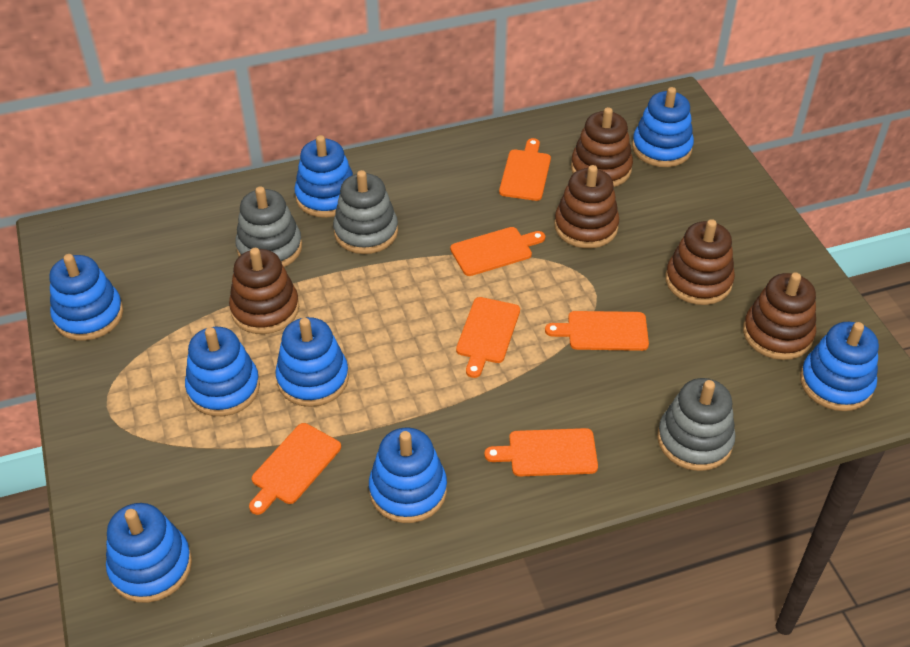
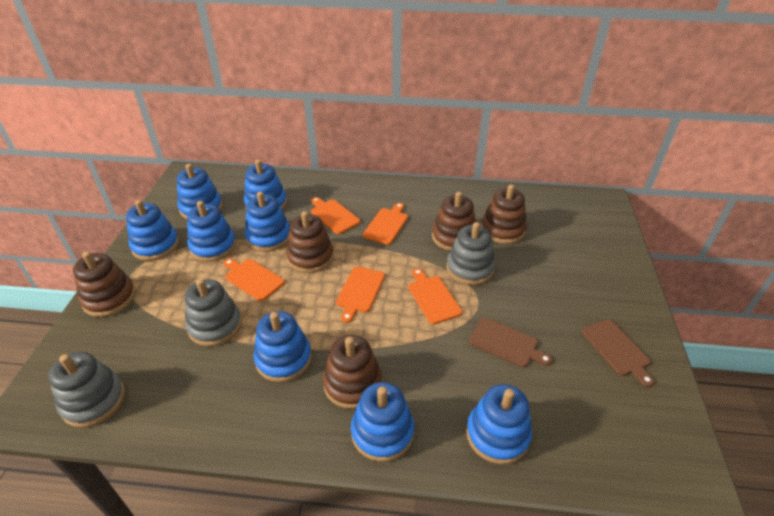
brown cutting board: 0 -> 2
orange cutting board: 6 -> 5

